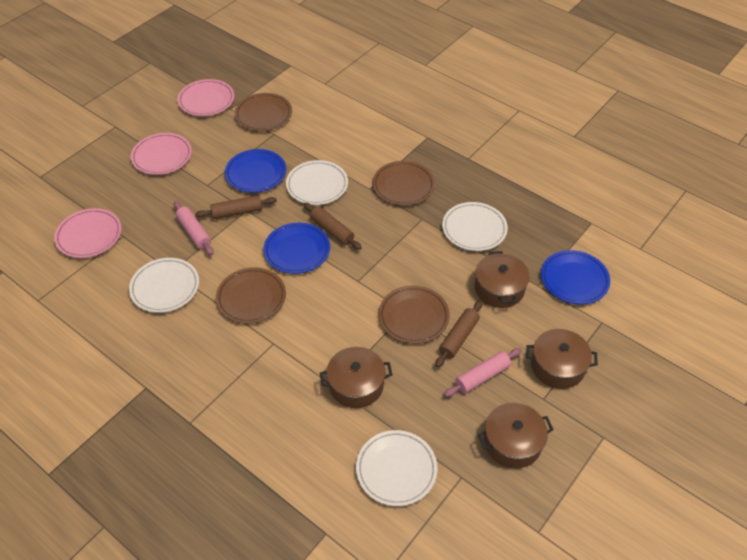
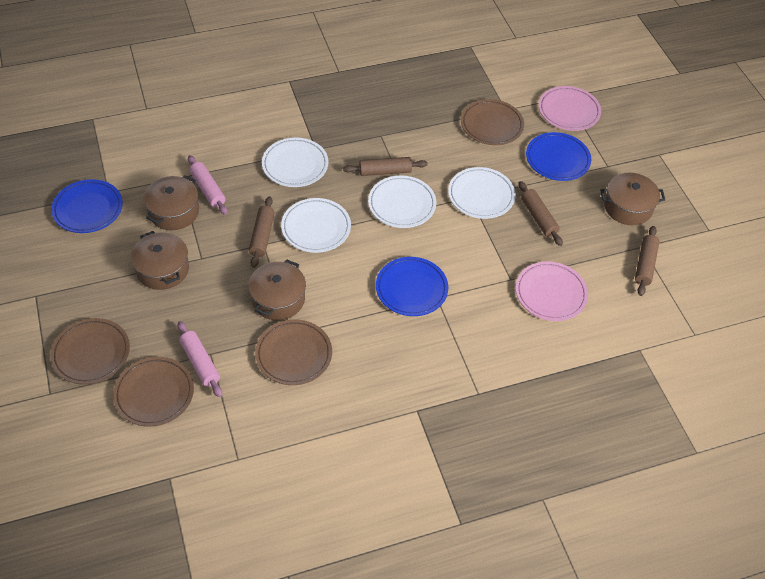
brown rolling pin: 3 -> 4
pink plate: 3 -> 2

